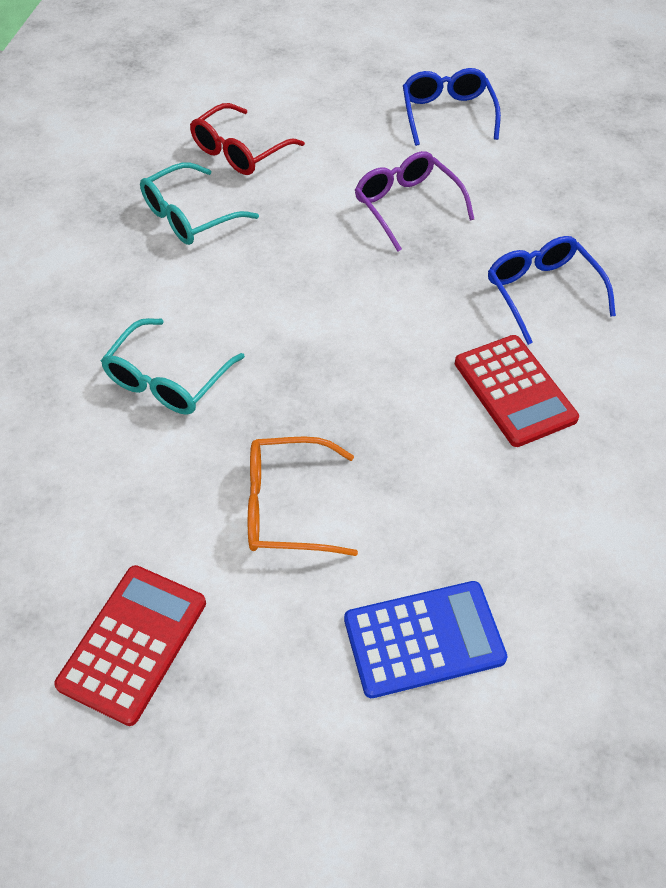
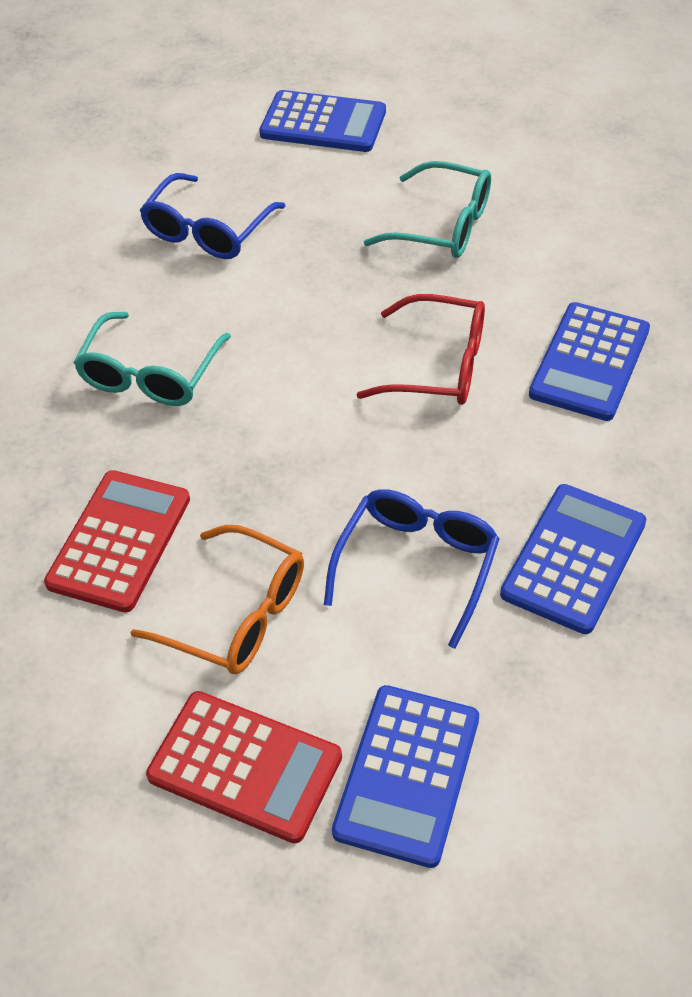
blue calculator: 1 -> 4
purple glasses: 1 -> 0

